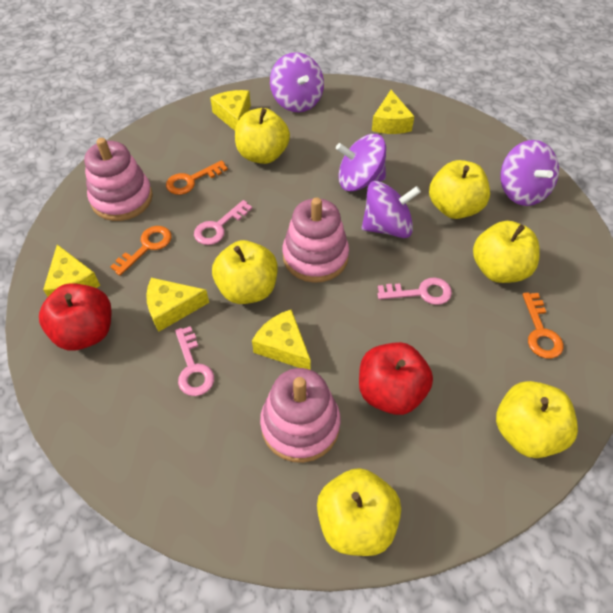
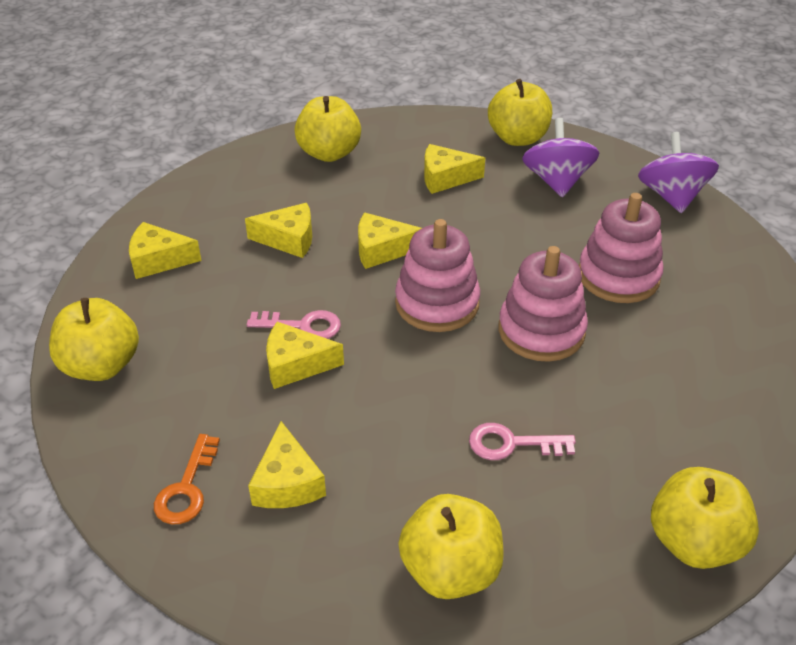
orange key: 3 -> 1
pink key: 3 -> 2
purple spinning top: 4 -> 2
red apple: 2 -> 0
yellow apple: 6 -> 5
yellow cheese: 5 -> 6

